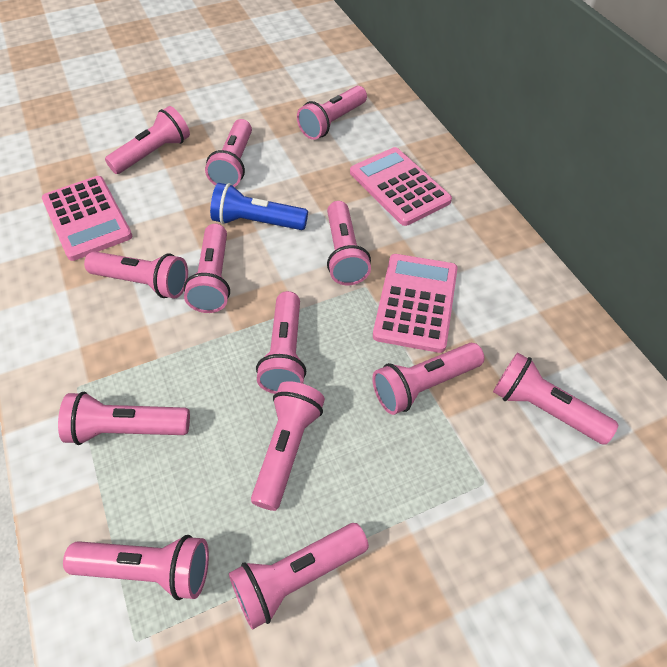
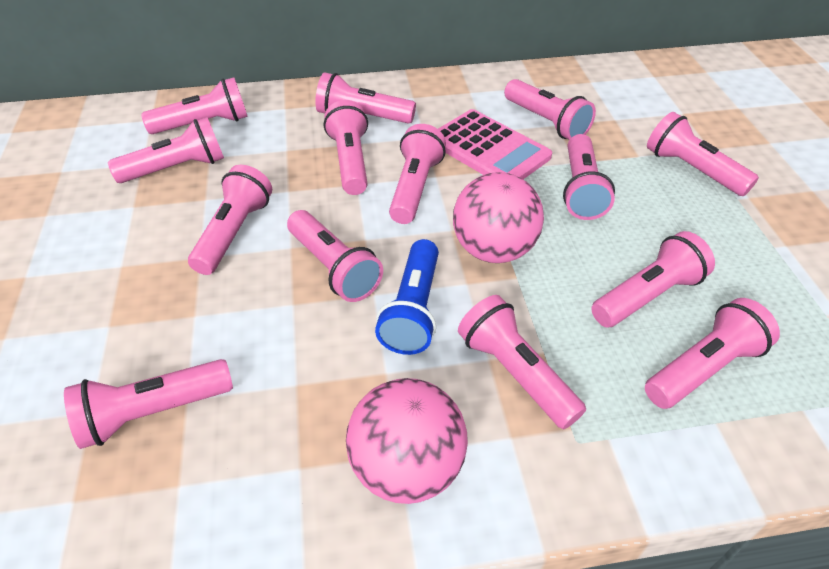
pink ball: 0 -> 2
pink calculator: 3 -> 1
pink flashlight: 13 -> 14

